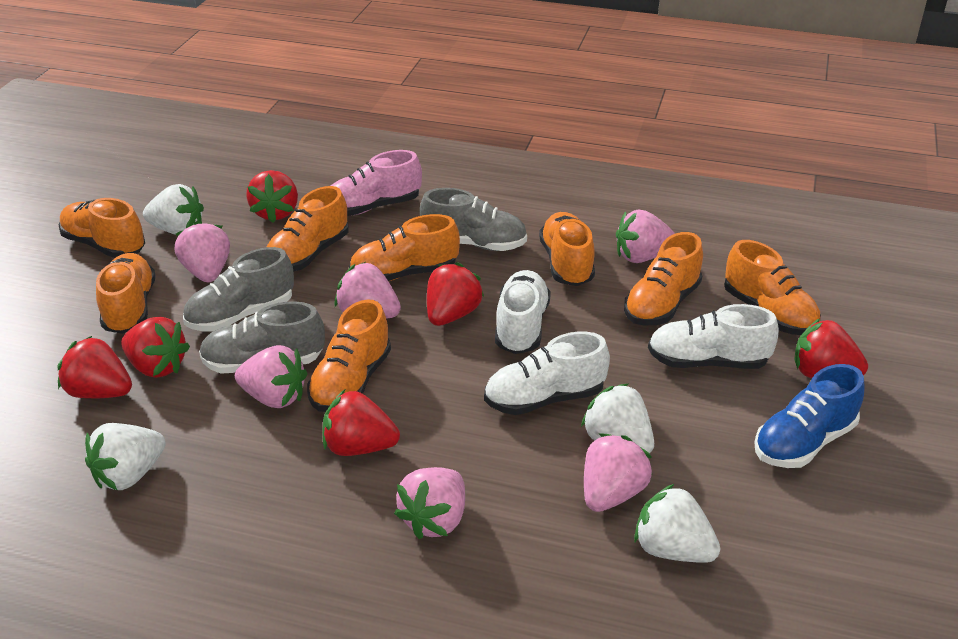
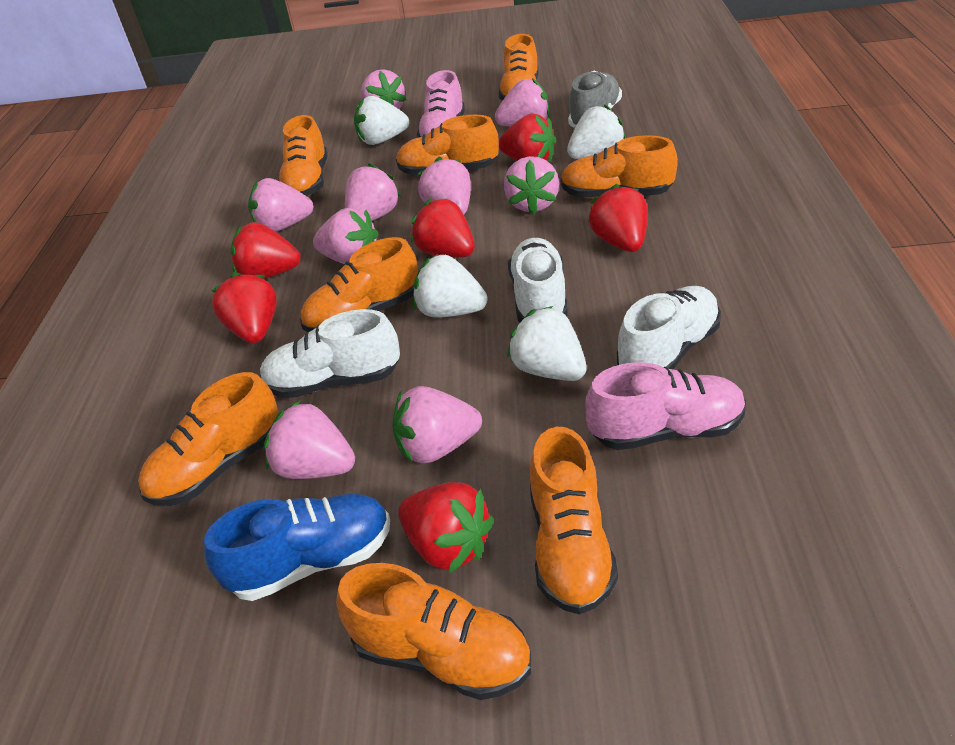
grey shoe: 3 -> 1
pink shoe: 1 -> 2
pink strawberry: 6 -> 9

